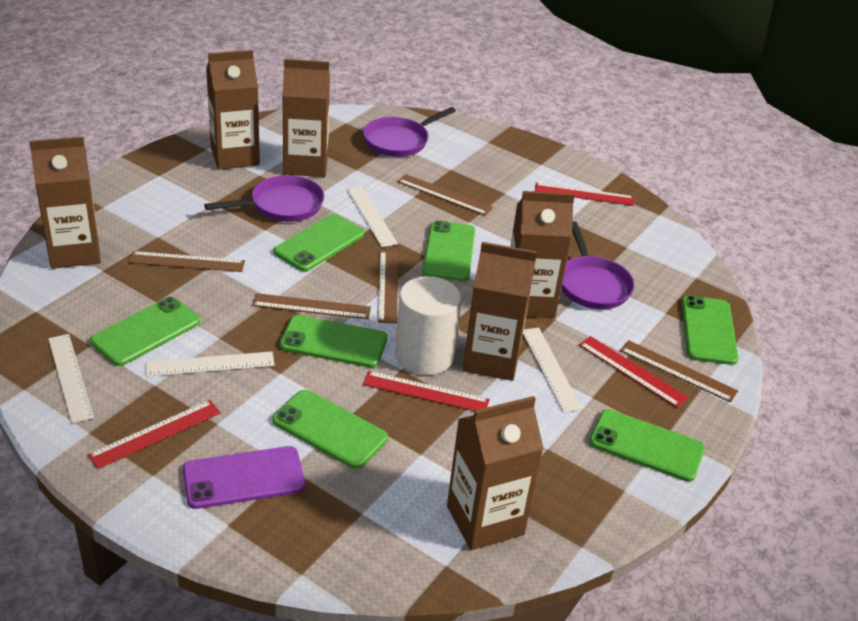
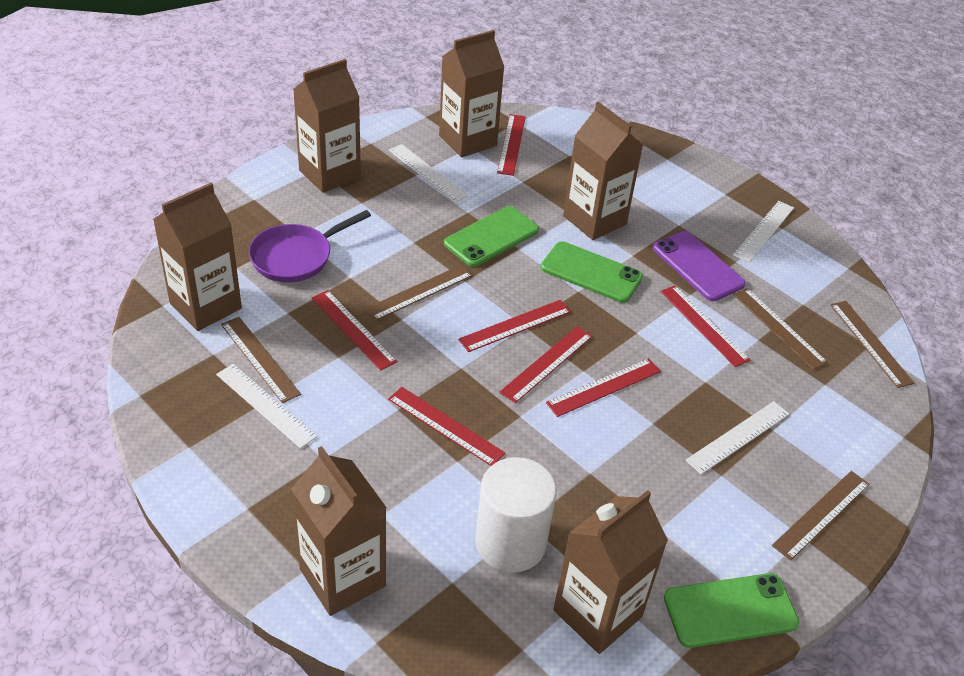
green phone: 7 -> 3
purple pan: 3 -> 1
red ruler: 4 -> 7

